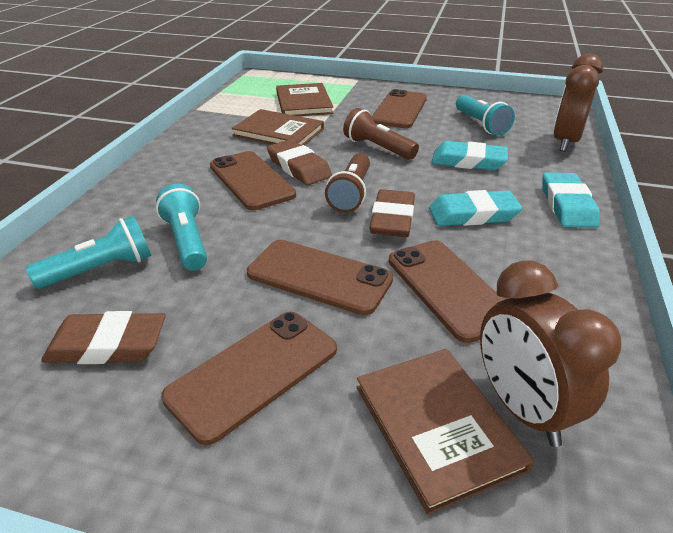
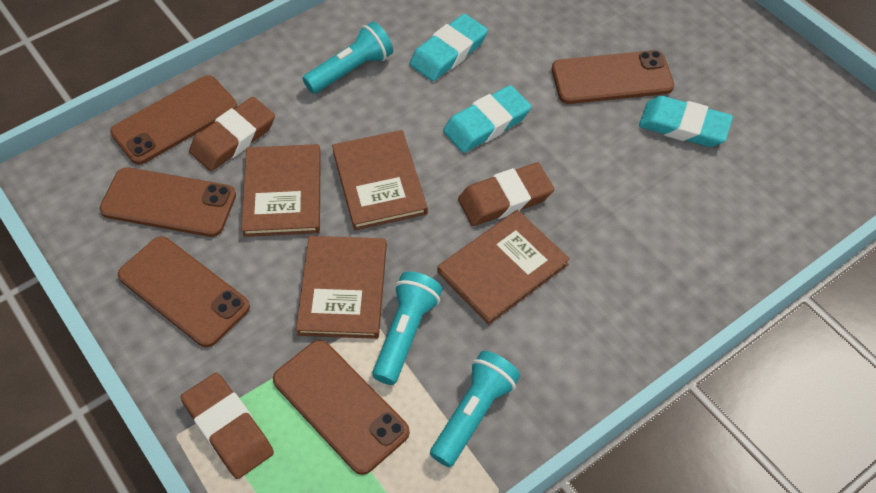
brown book: 3 -> 4
brown clock: 2 -> 0
brown flashlight: 2 -> 0

